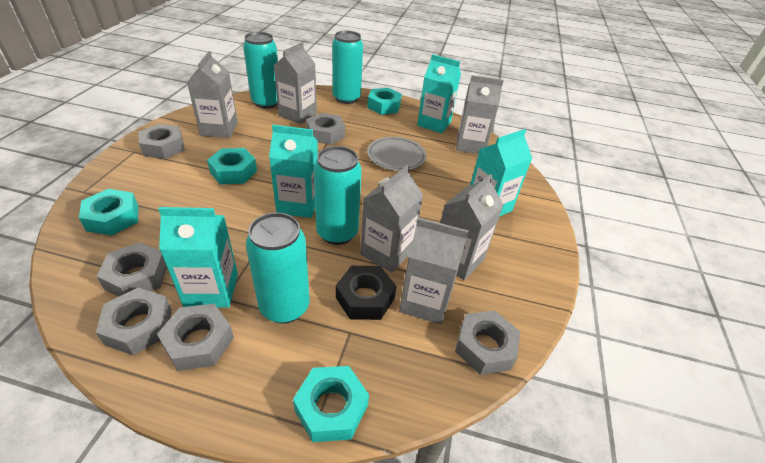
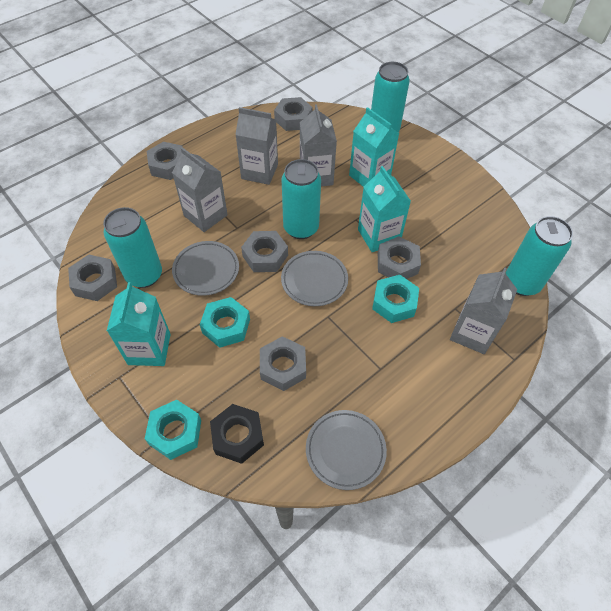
grey carton: 6 -> 4
grey plate: 1 -> 3
turquoise carton: 4 -> 3
turquoise nut: 4 -> 3

